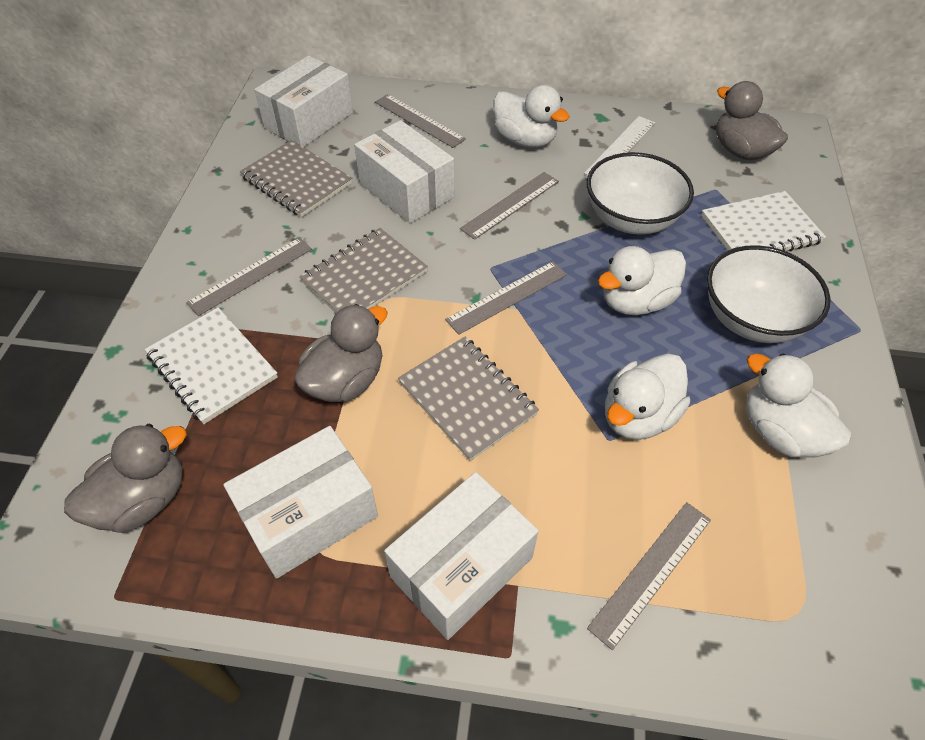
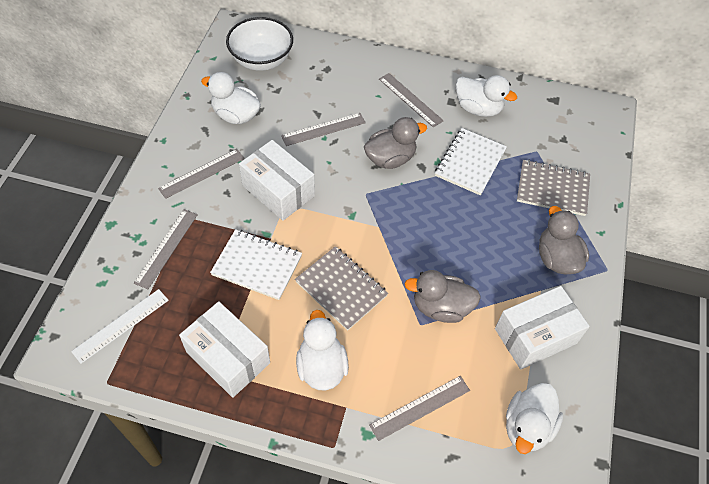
grey notebook: 3 -> 2
white bowl: 2 -> 1
white box: 4 -> 3

